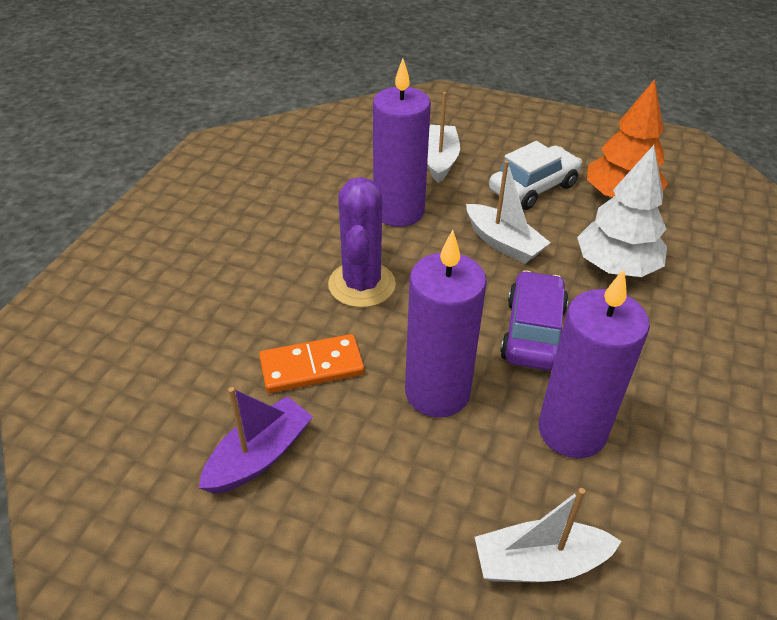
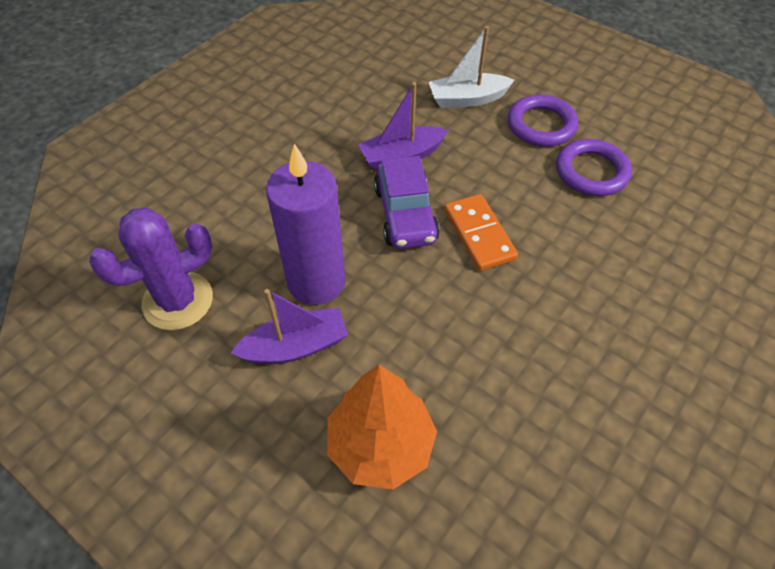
purple boat: 1 -> 2
purple candle: 3 -> 1
purple ring: 0 -> 2
white boat: 3 -> 1
white car: 1 -> 0
white tree: 1 -> 0

